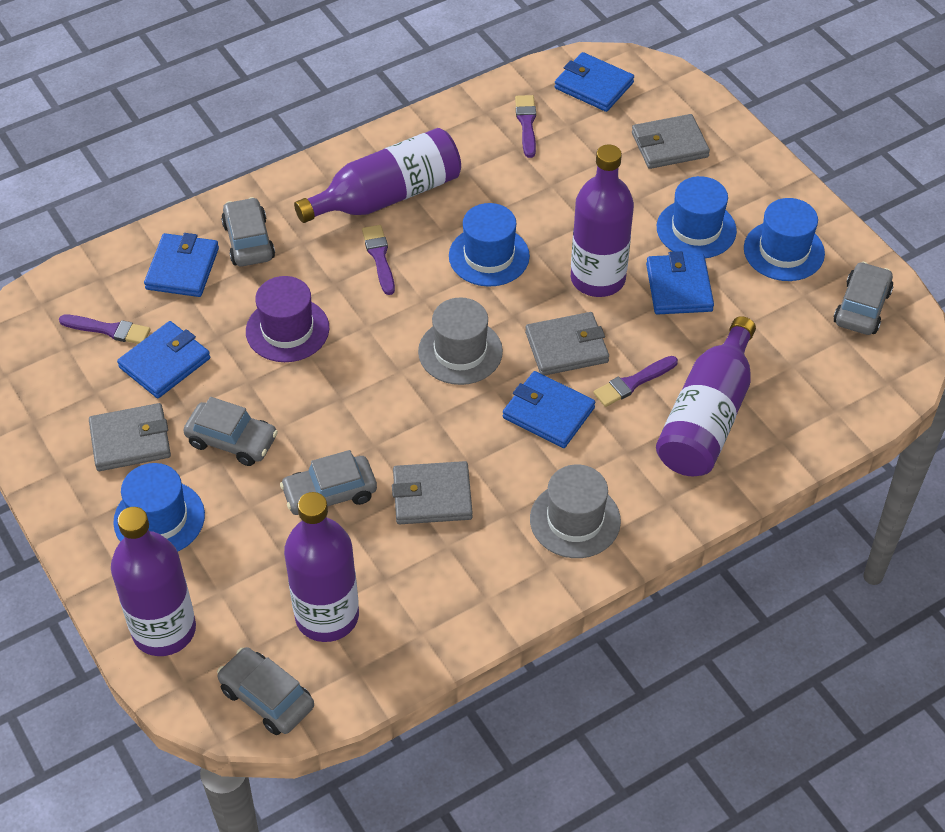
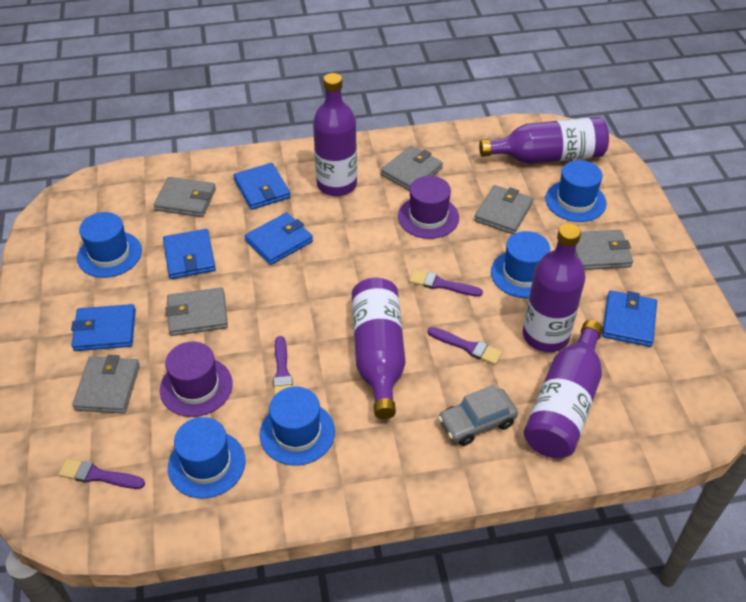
blue hat: 4 -> 5
grey car: 5 -> 1
grey hat: 2 -> 0
grey wallet: 4 -> 6
purple hat: 1 -> 2

